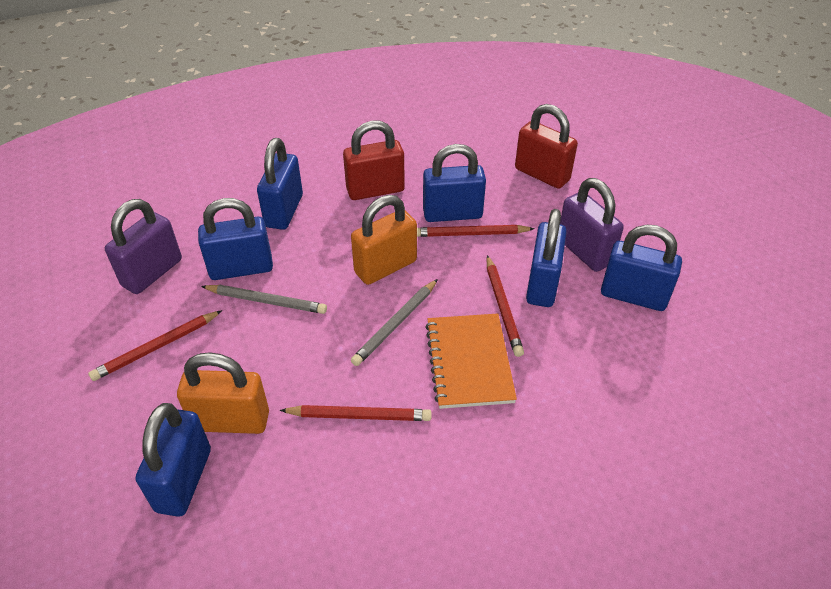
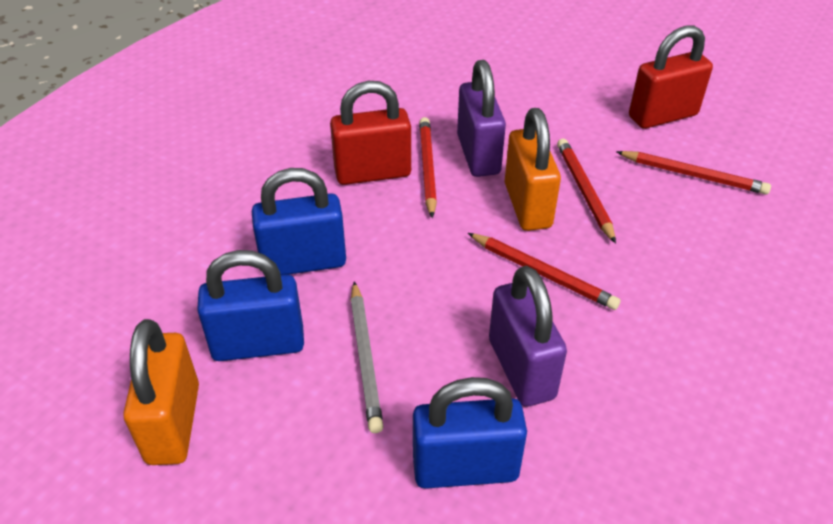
blue padlock: 6 -> 3
grey pencil: 2 -> 1
orange notebook: 1 -> 0

